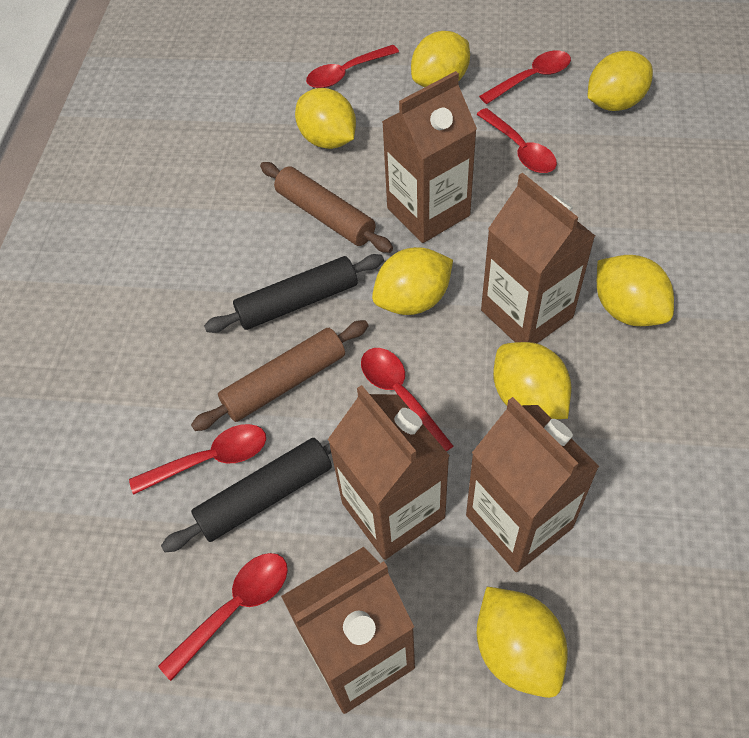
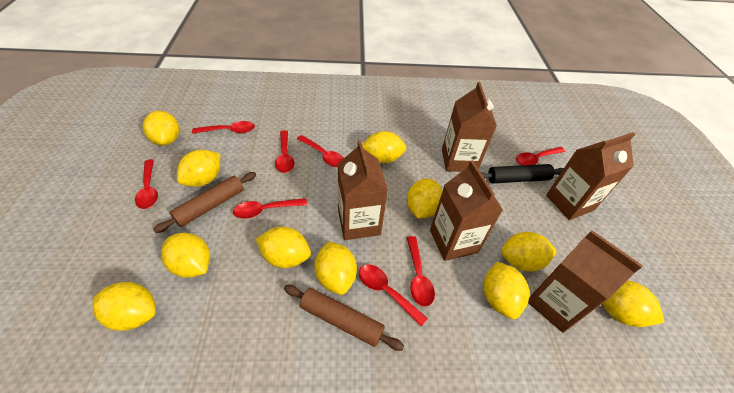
black rolling pin: 2 -> 1
red spoon: 6 -> 8
yellow lemon: 7 -> 11

